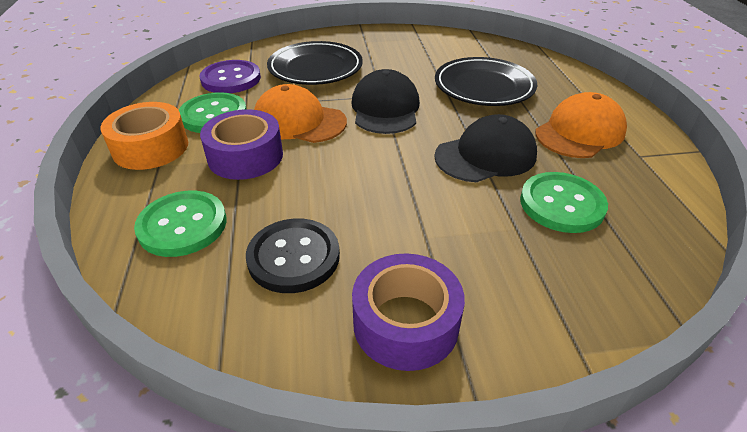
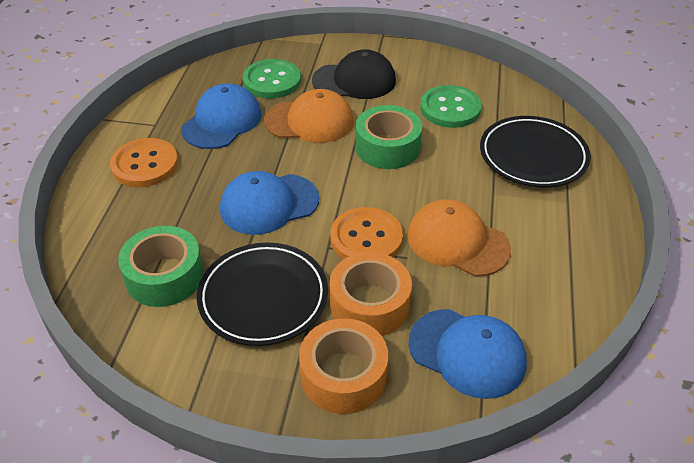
black button: 1 -> 0
black cap: 2 -> 1
blue cap: 0 -> 3
green button: 3 -> 2
green tape: 0 -> 2
orange button: 0 -> 2
orange tape: 1 -> 2
purple button: 1 -> 0
purple tape: 2 -> 0

